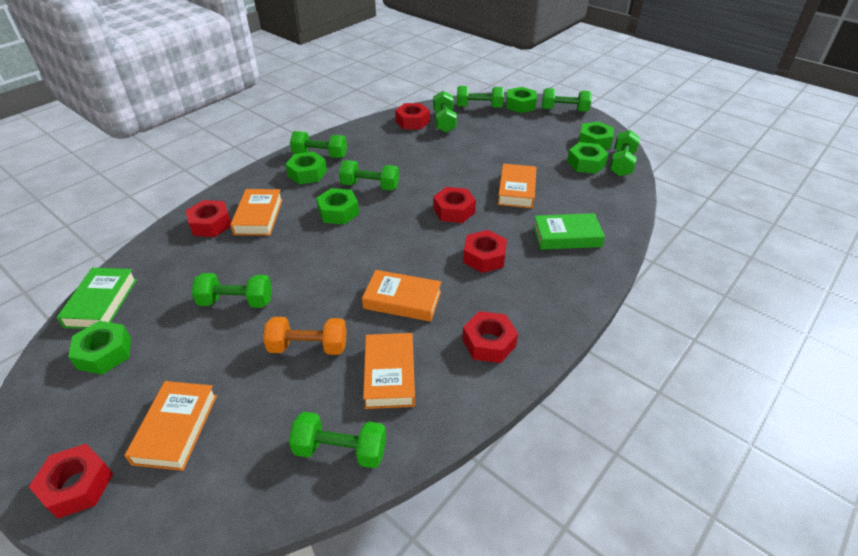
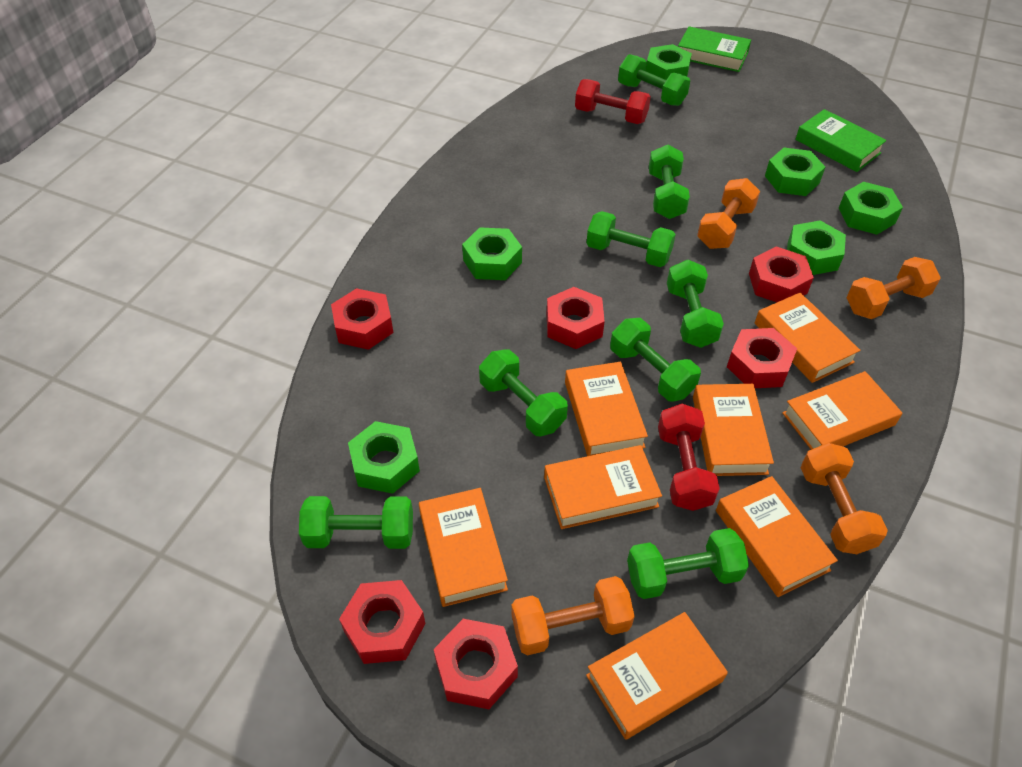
orange book: 5 -> 8
orange dumbbell: 1 -> 4
red dumbbell: 0 -> 2

